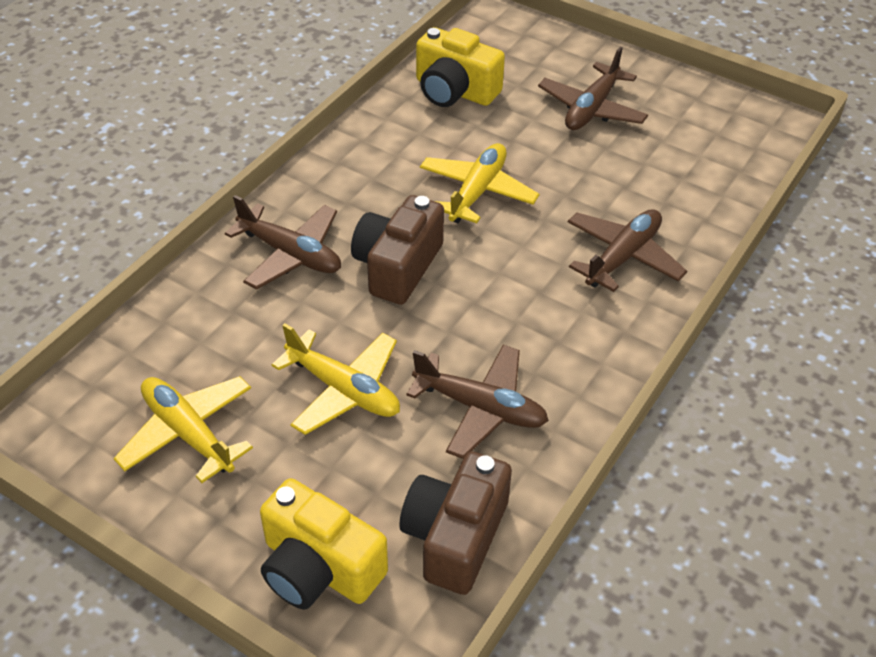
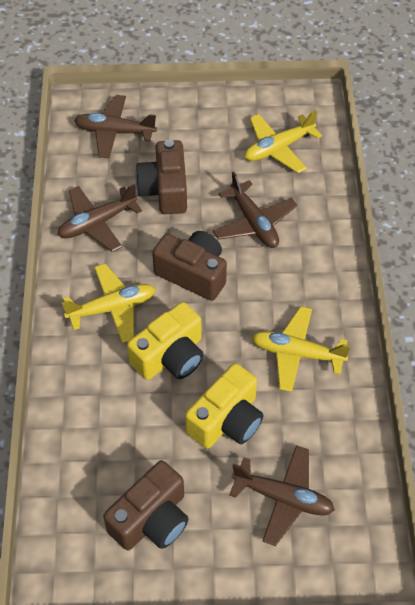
brown camera: 2 -> 3

